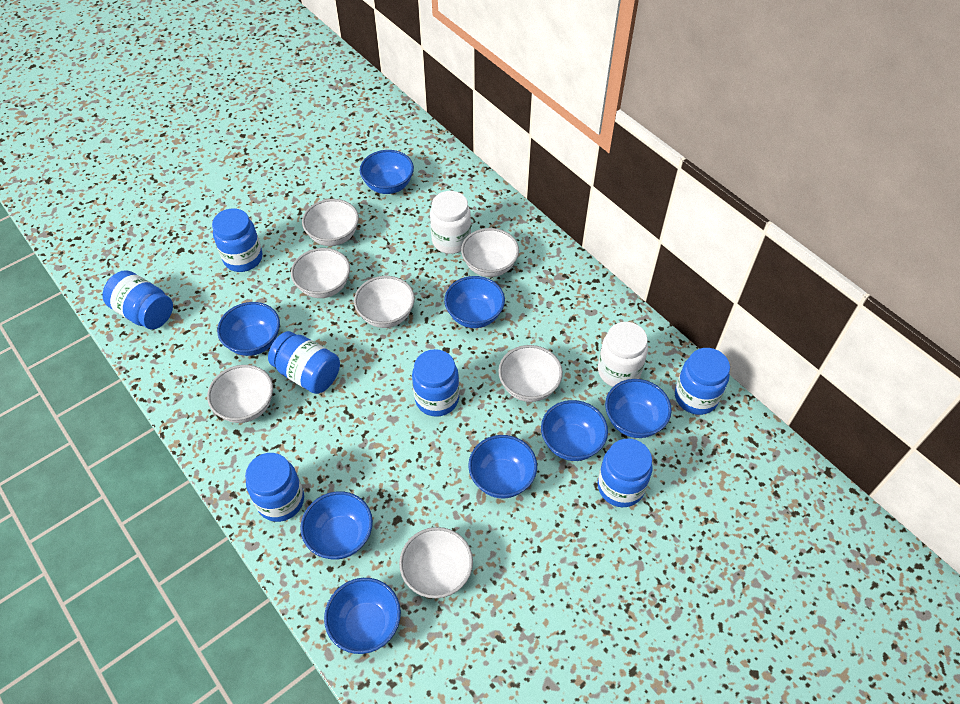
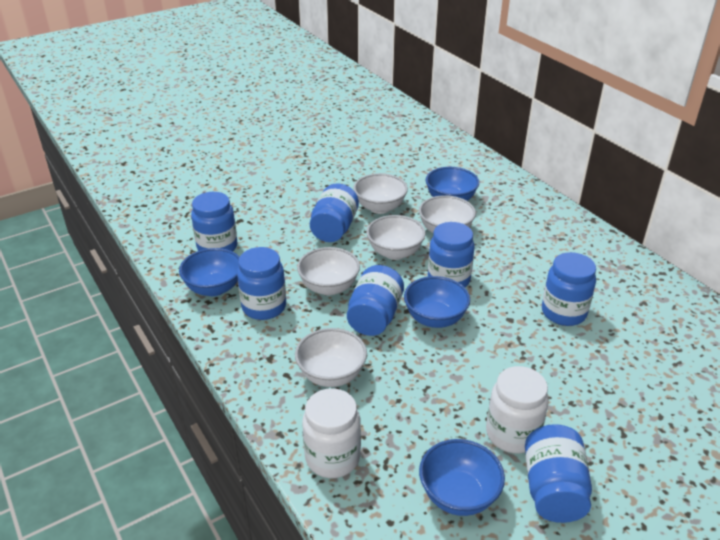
blue bowl: 8 -> 4
white bowl: 7 -> 5

